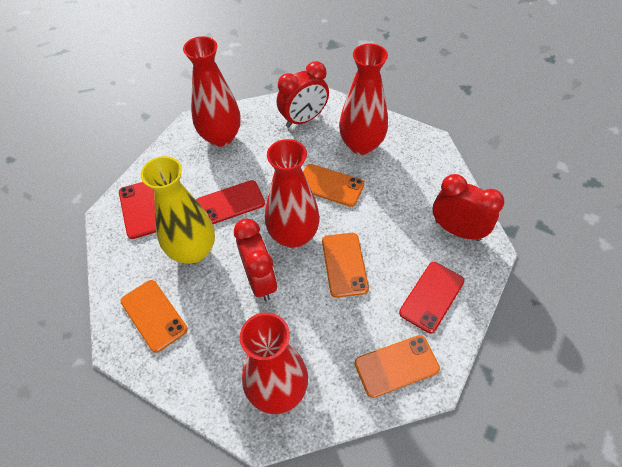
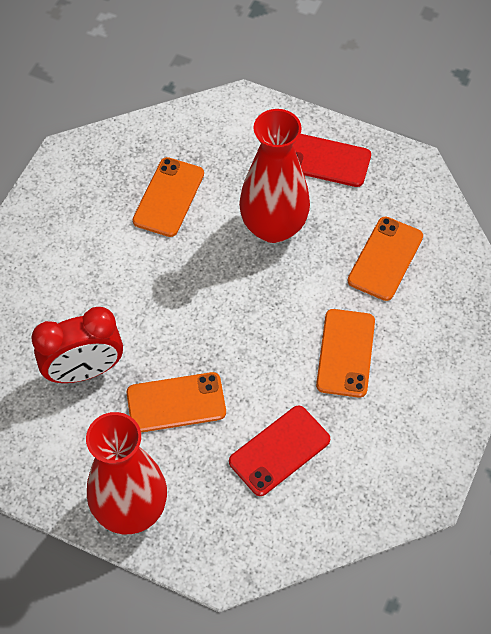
red clock: 3 -> 1
red phone: 3 -> 2
red vase: 4 -> 2
yellow vase: 1 -> 0

